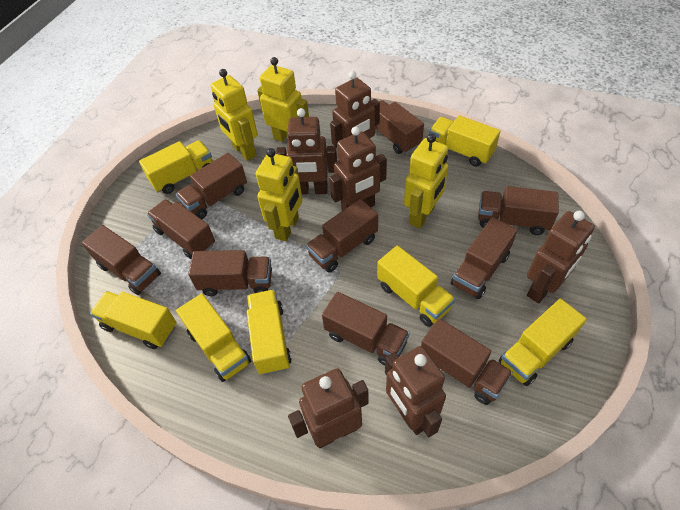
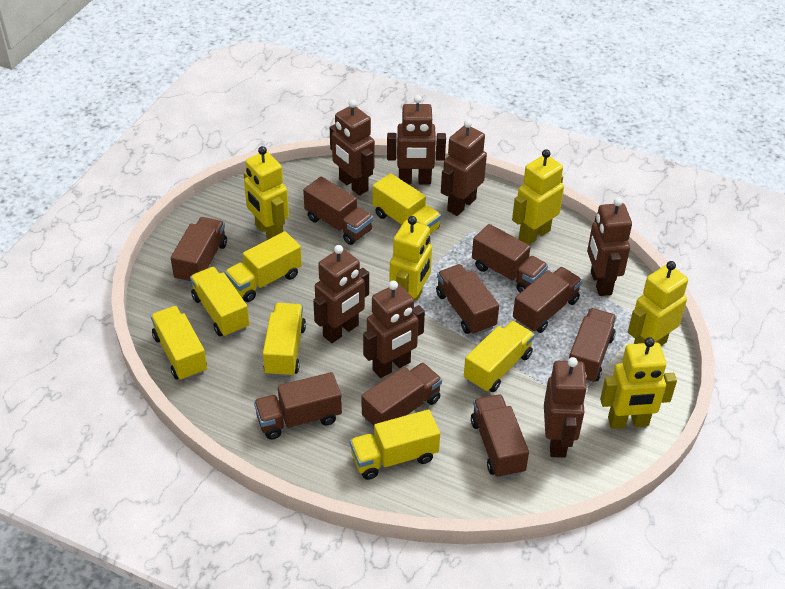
brown robot: 6 -> 7
brown truck: 10 -> 9
yellow robot: 4 -> 5

